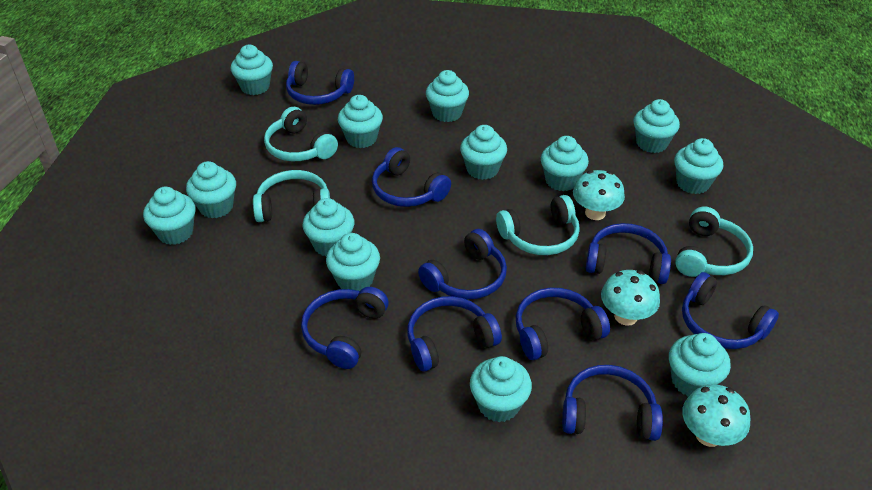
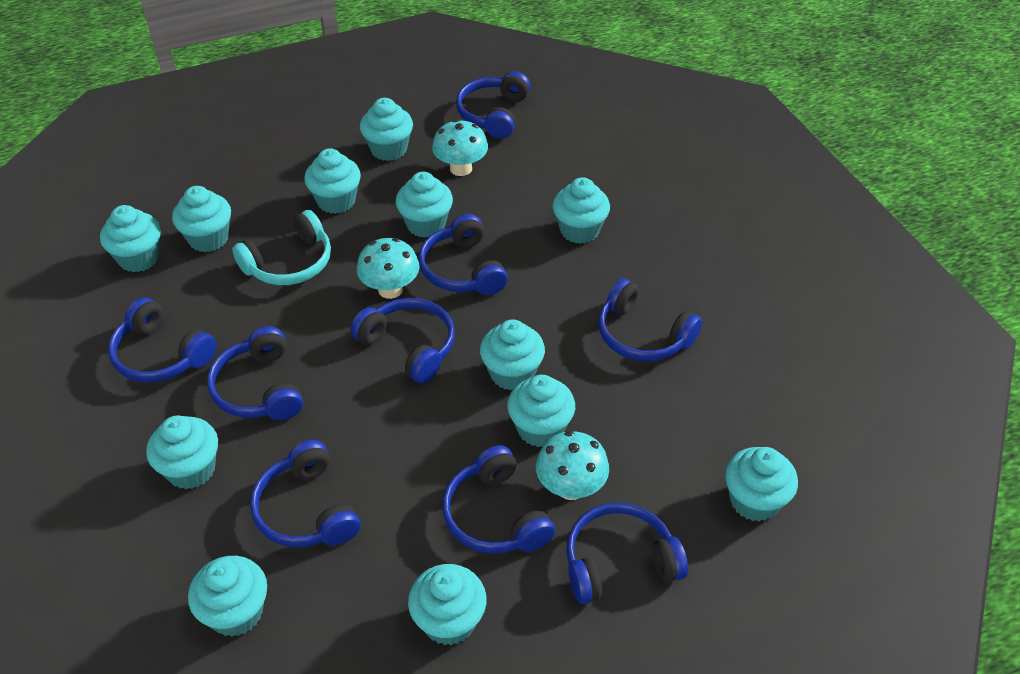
turquoise cupcake: 13 -> 12
turquoise headphones: 4 -> 1

